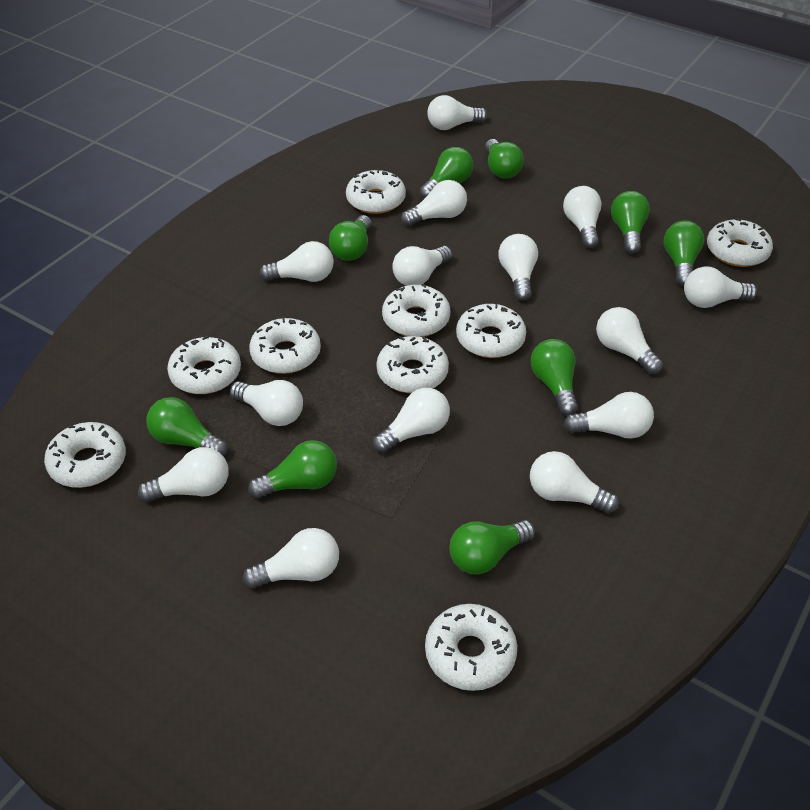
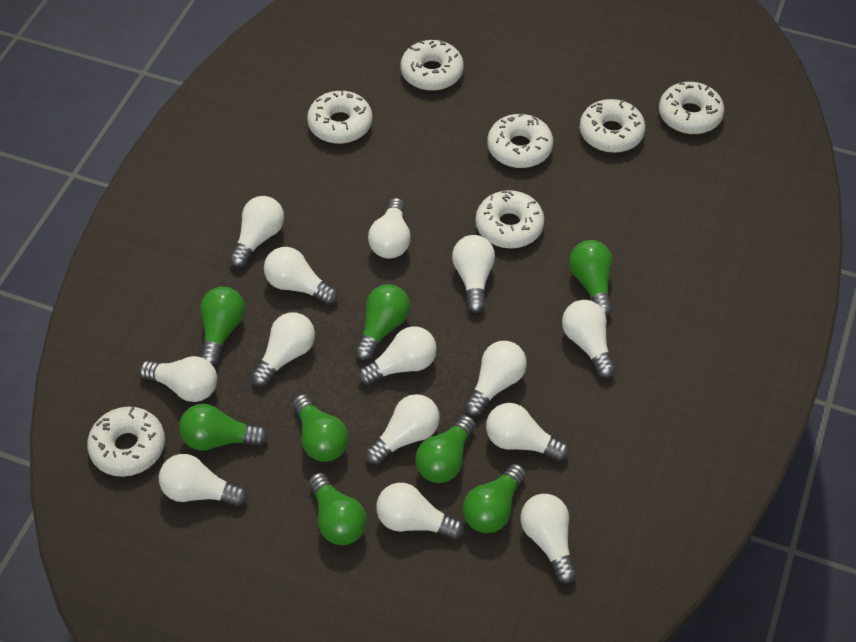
green light bulb: 9 -> 8
white donut: 9 -> 7

